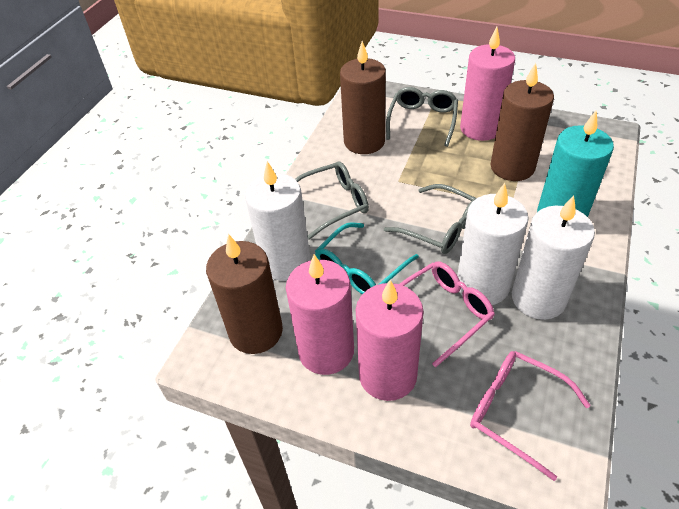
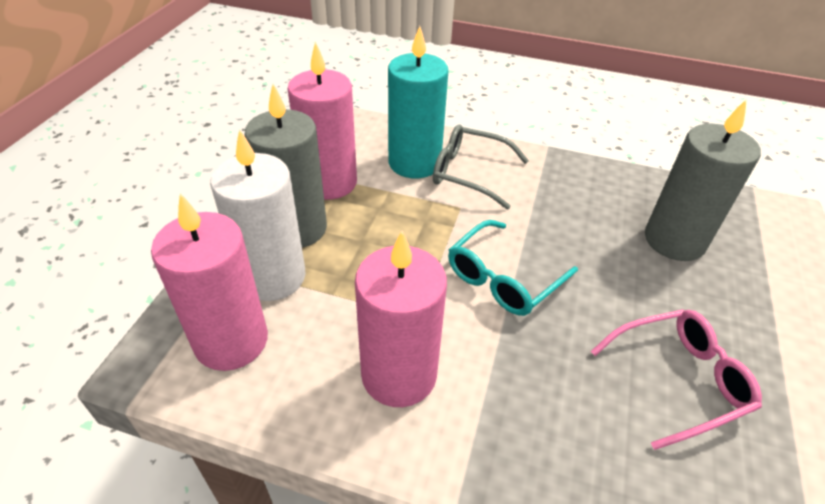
brown candle: 3 -> 0
grey candle: 0 -> 2
grey glasses: 3 -> 1
pink glasses: 2 -> 1
white candle: 3 -> 1

